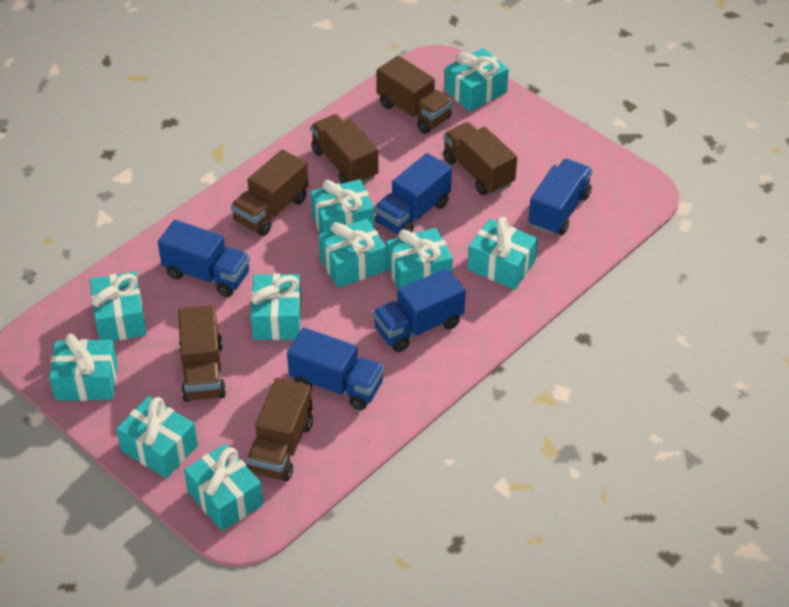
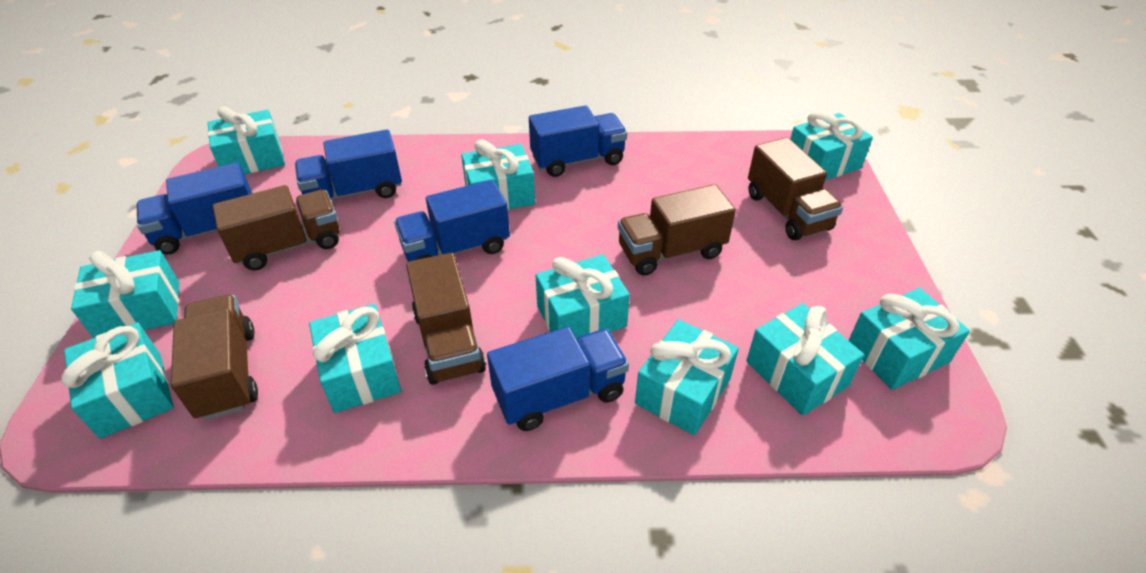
brown truck: 6 -> 5

